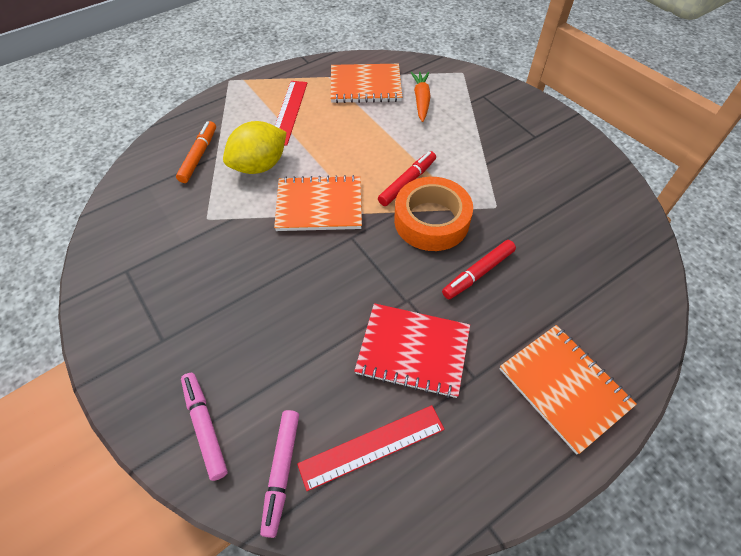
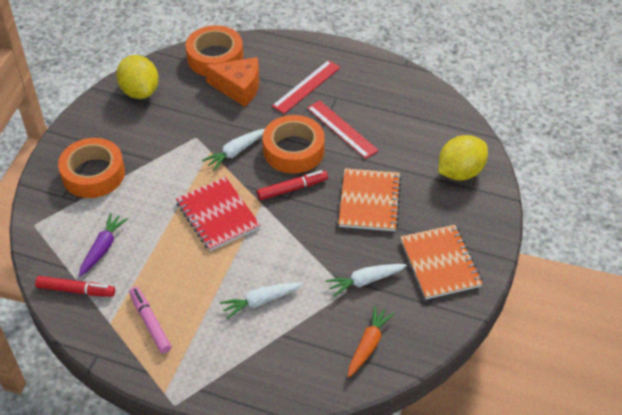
orange cheese: 0 -> 1
orange marker: 1 -> 0
orange notebook: 3 -> 2
orange tape: 1 -> 3
pink marker: 2 -> 1
purple carrot: 0 -> 1
white carrot: 0 -> 3
yellow lemon: 1 -> 2

